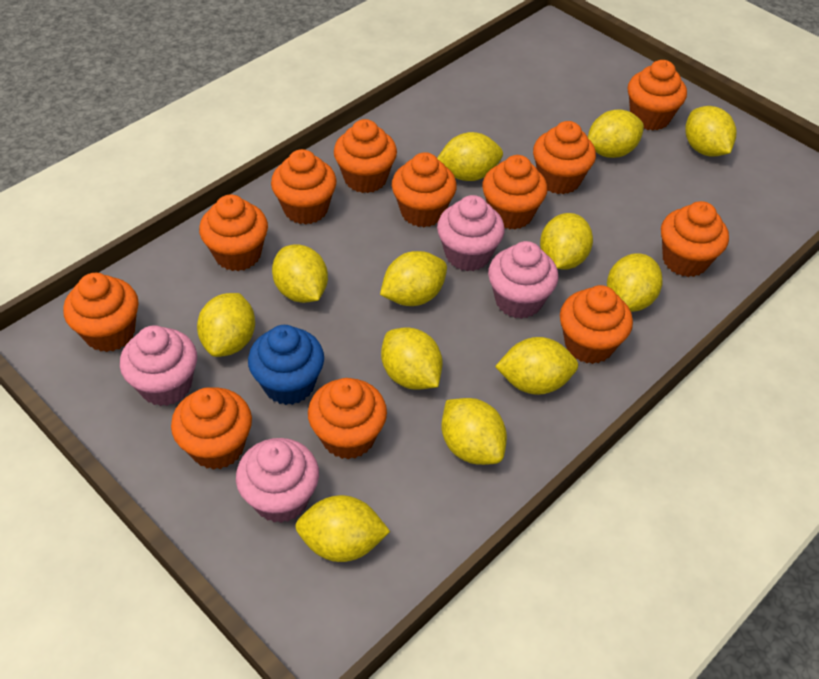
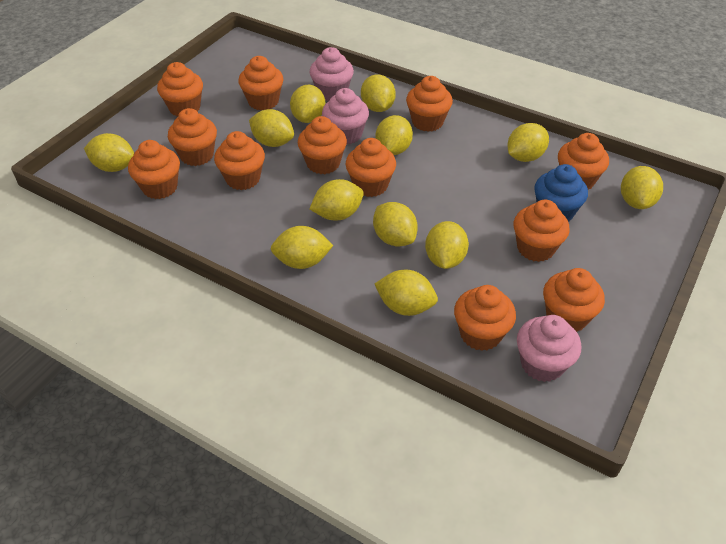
pink cupcake: 4 -> 3

